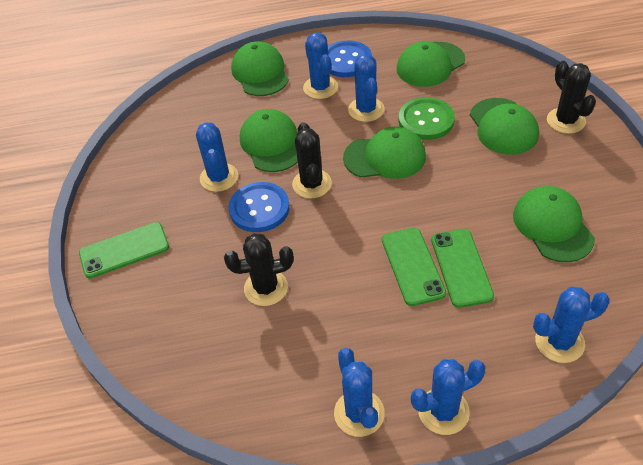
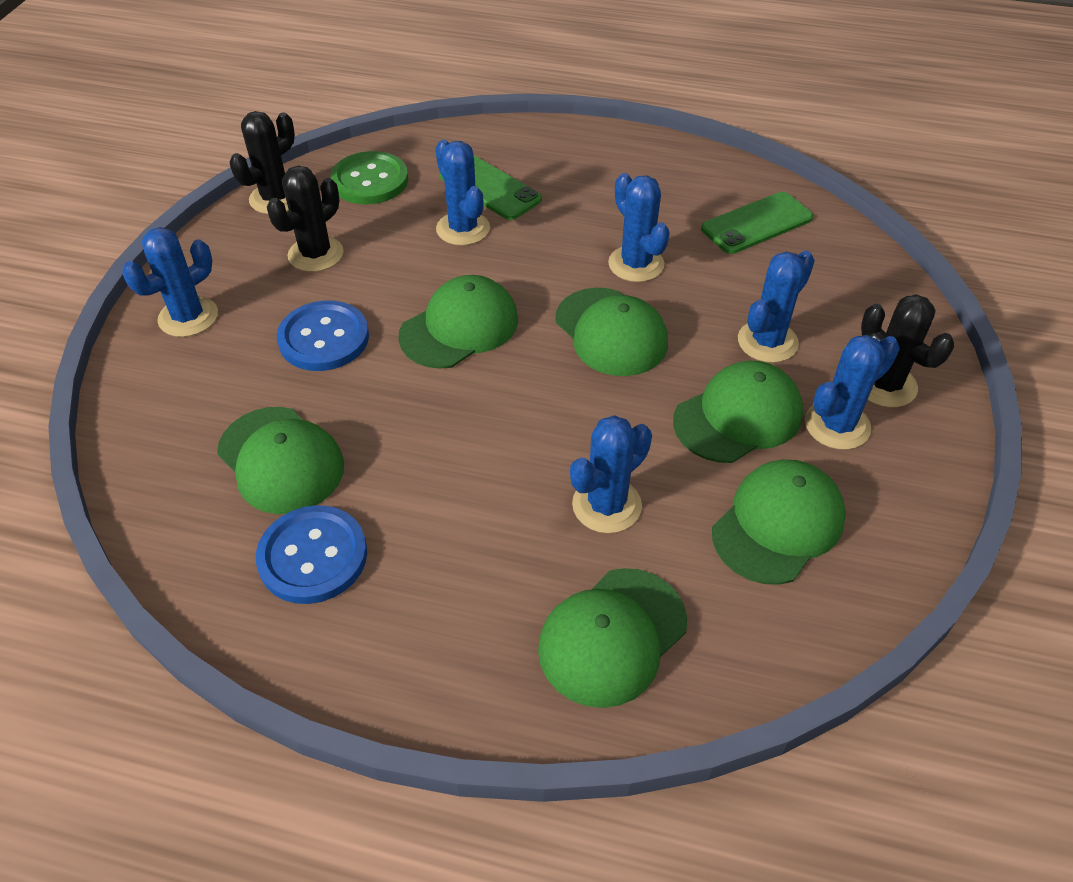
green phone: 3 -> 2

